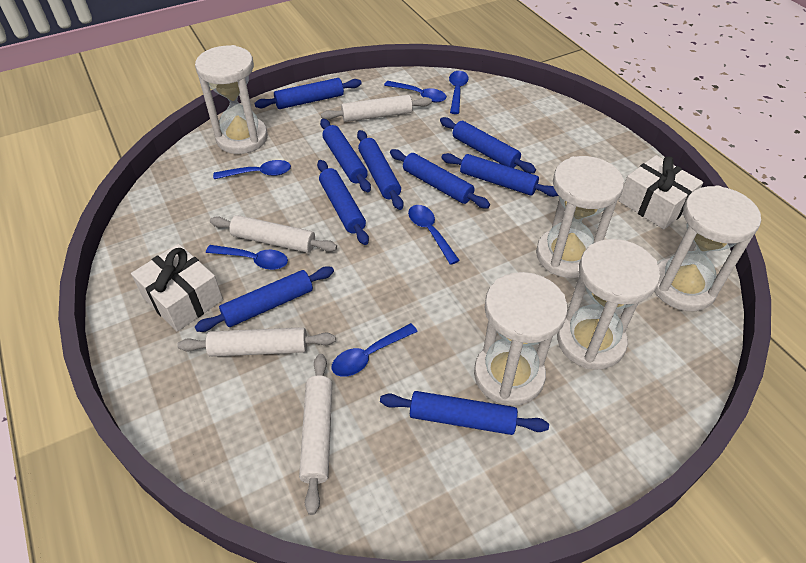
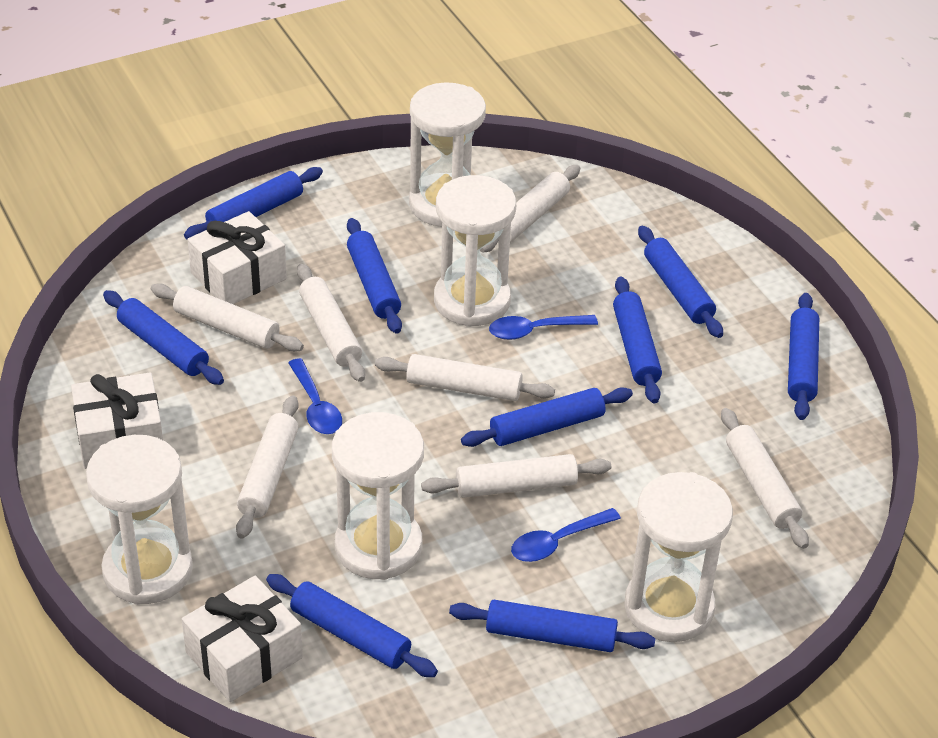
blue spoon: 6 -> 3
white gift: 2 -> 3
white rolling pin: 4 -> 7

